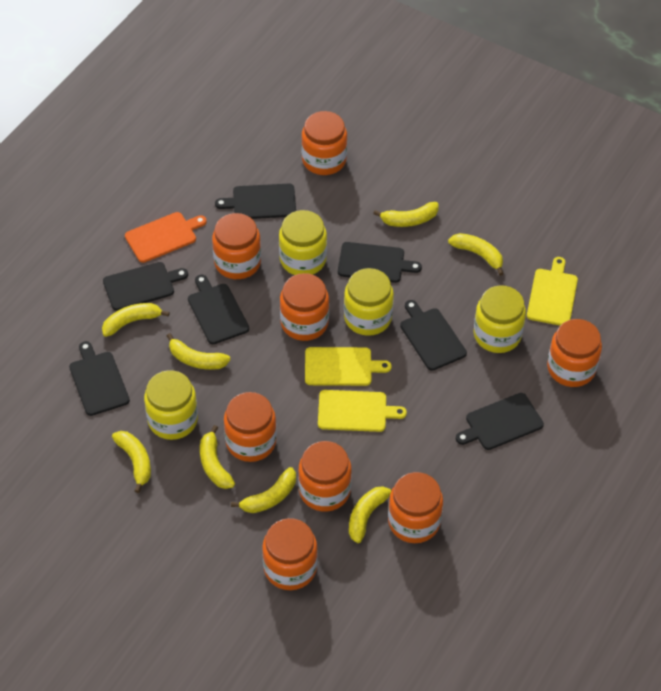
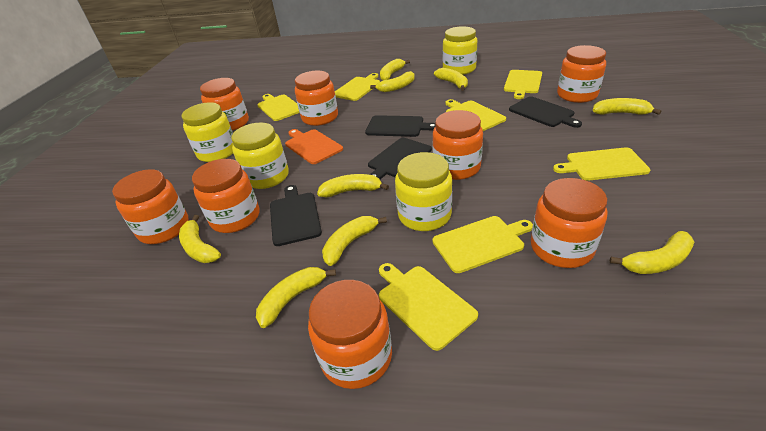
black cutting board: 7 -> 4
yellow banana: 8 -> 9
yellow cutting board: 3 -> 7

